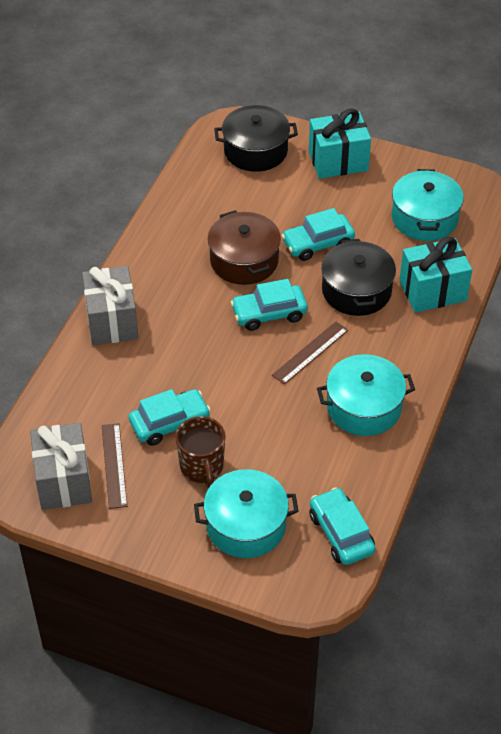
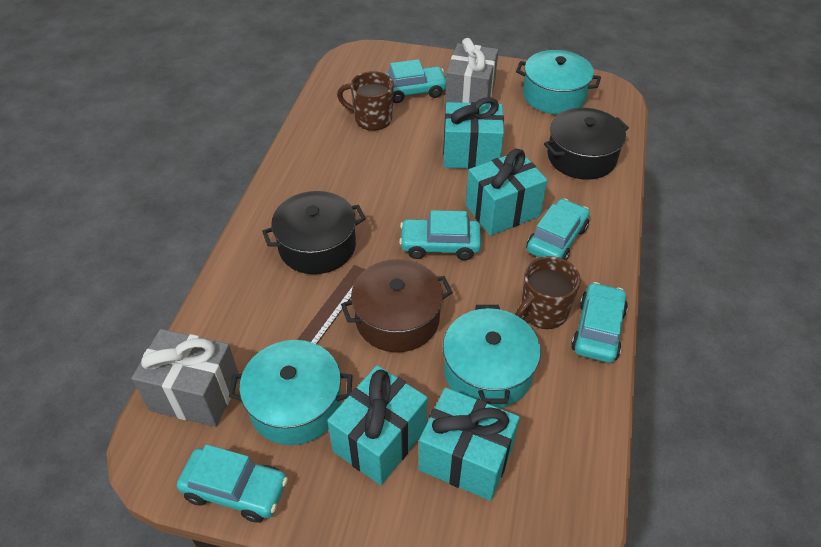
brown mug: 1 -> 2
brown ruler: 2 -> 1
turquoise car: 4 -> 5
turquoise gift: 2 -> 4

